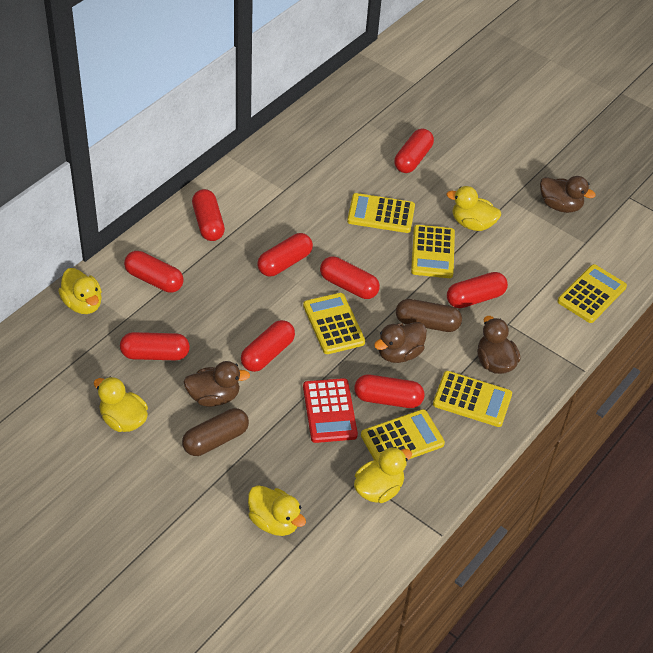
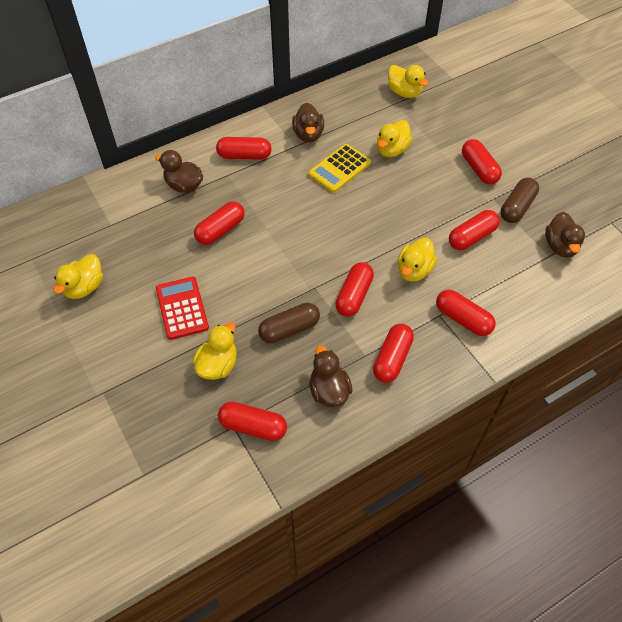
red capsule: 9 -> 8
yellow calculator: 6 -> 1

